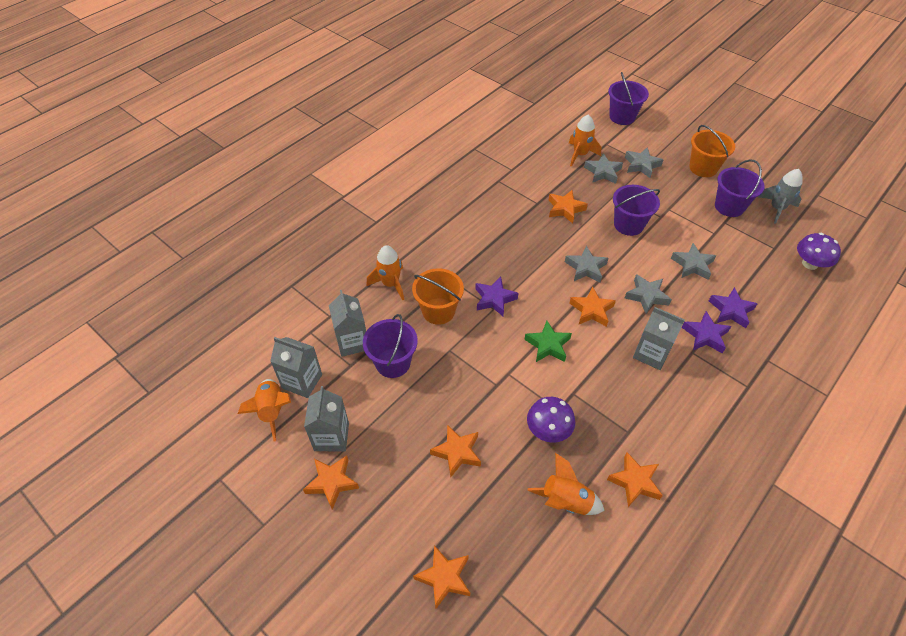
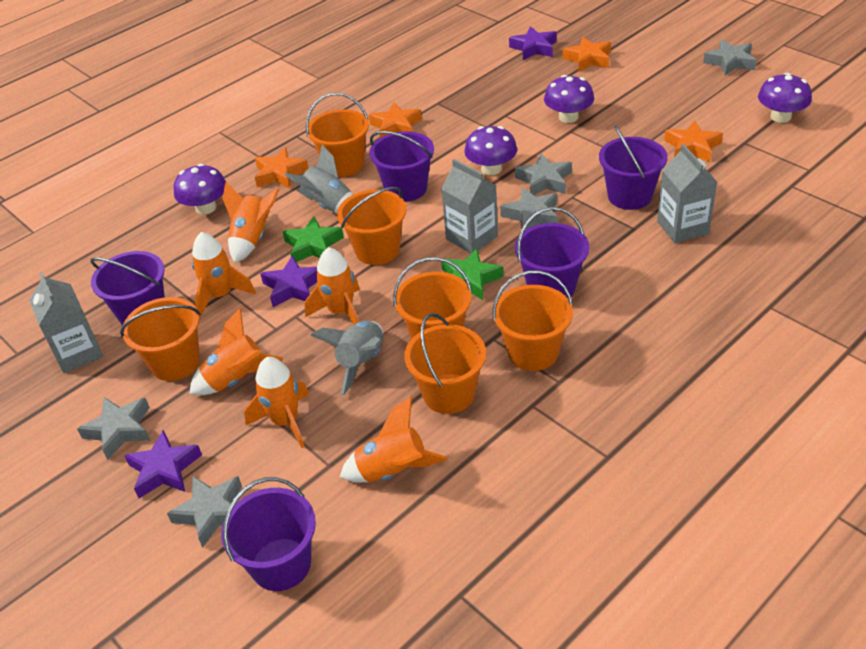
green star: 1 -> 2
grey carton: 4 -> 3
grey rocket: 1 -> 2
orange bucket: 2 -> 6
orange rocket: 4 -> 6
orange star: 6 -> 4
purple bucket: 4 -> 5
purple mushroom: 2 -> 4

